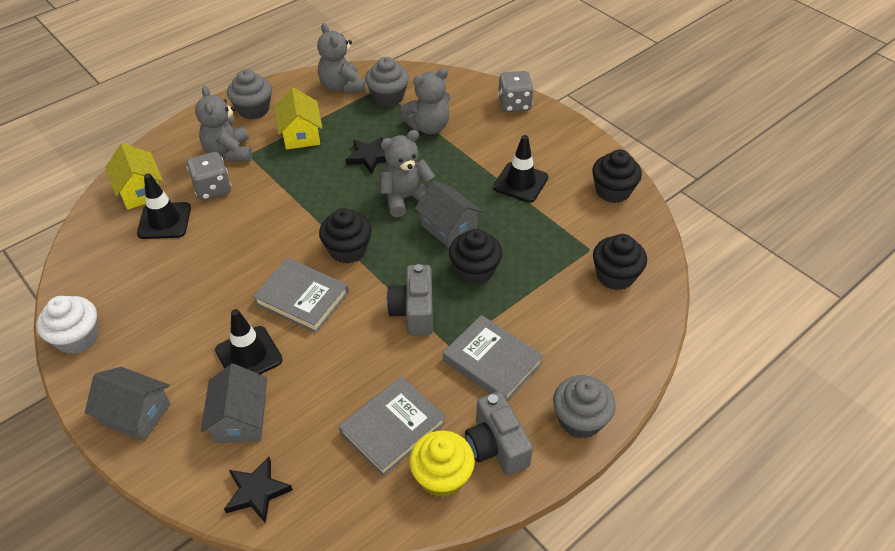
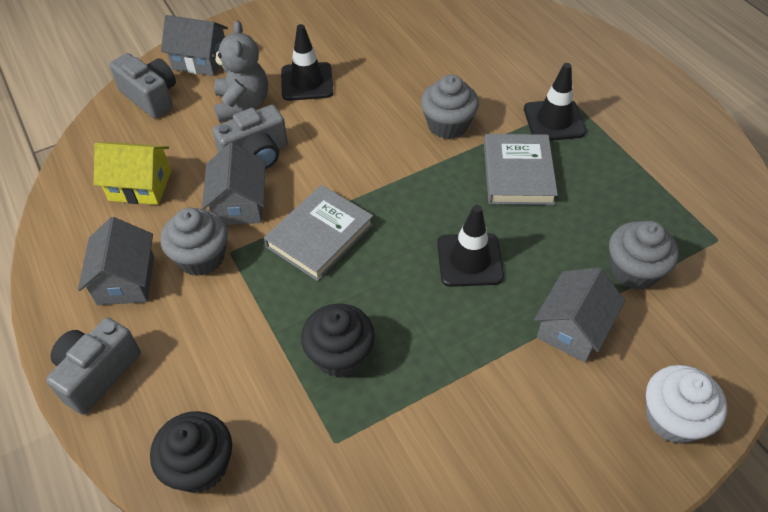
black cupcake: 4 -> 2
black star: 2 -> 0
grey book: 3 -> 2
grey camera: 2 -> 3
grey dice: 2 -> 0
grey house: 3 -> 4
grey teddy bear: 4 -> 1
yellow cupcake: 1 -> 0
yellow house: 2 -> 1

